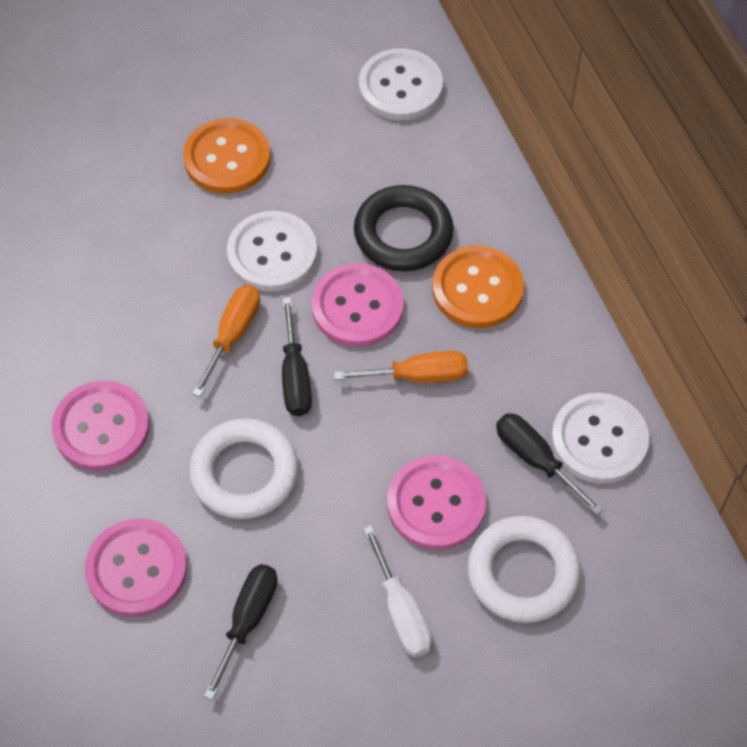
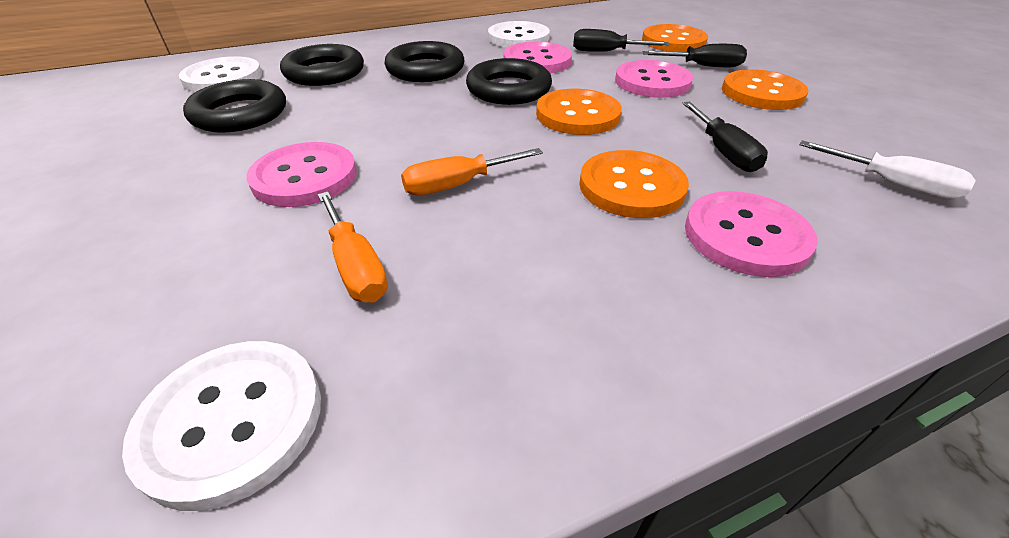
black ring: 1 -> 4
orange button: 2 -> 4
white ring: 2 -> 0

